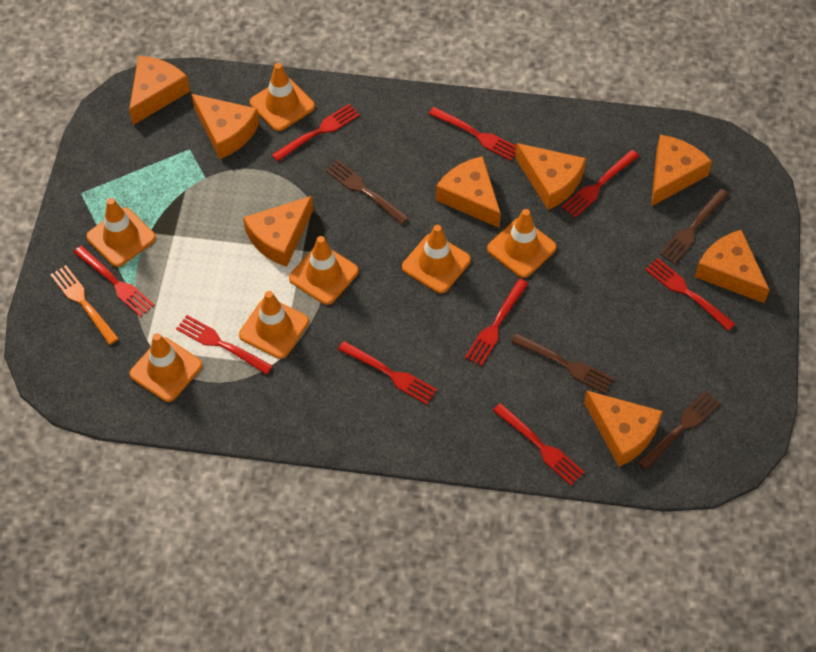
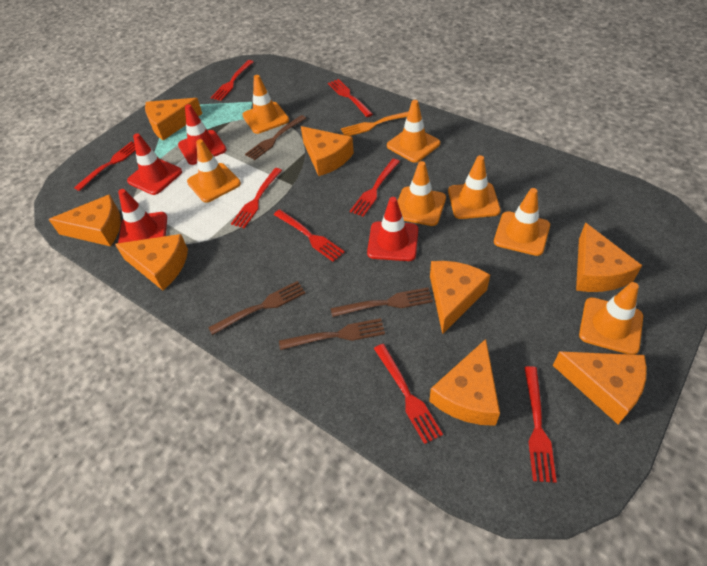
red fork: 9 -> 8
red traffic cone: 0 -> 4

